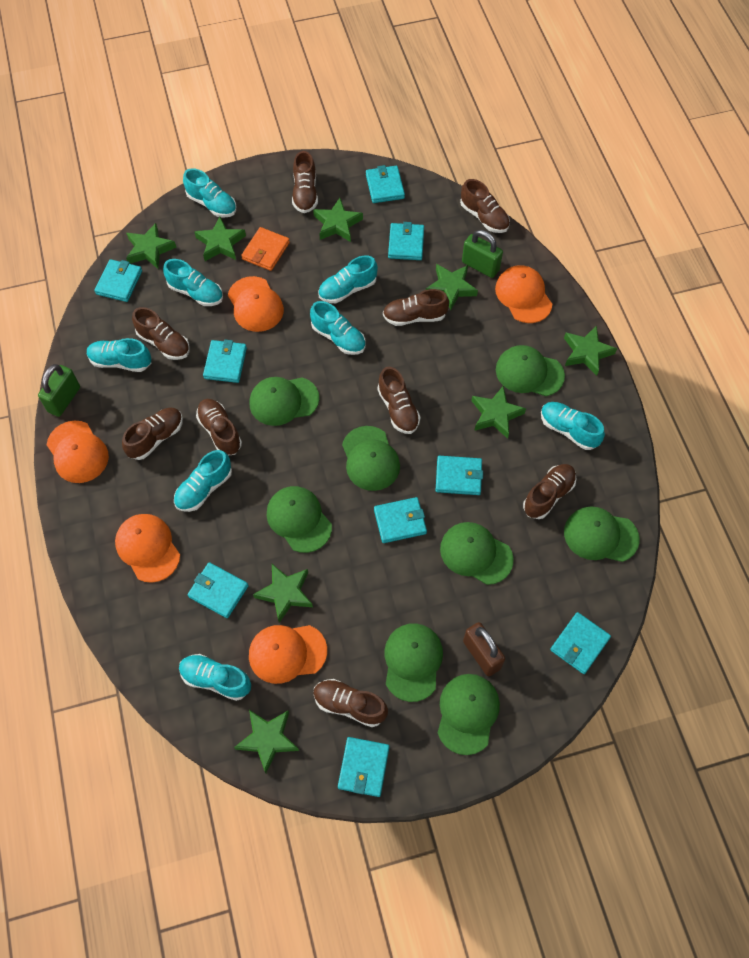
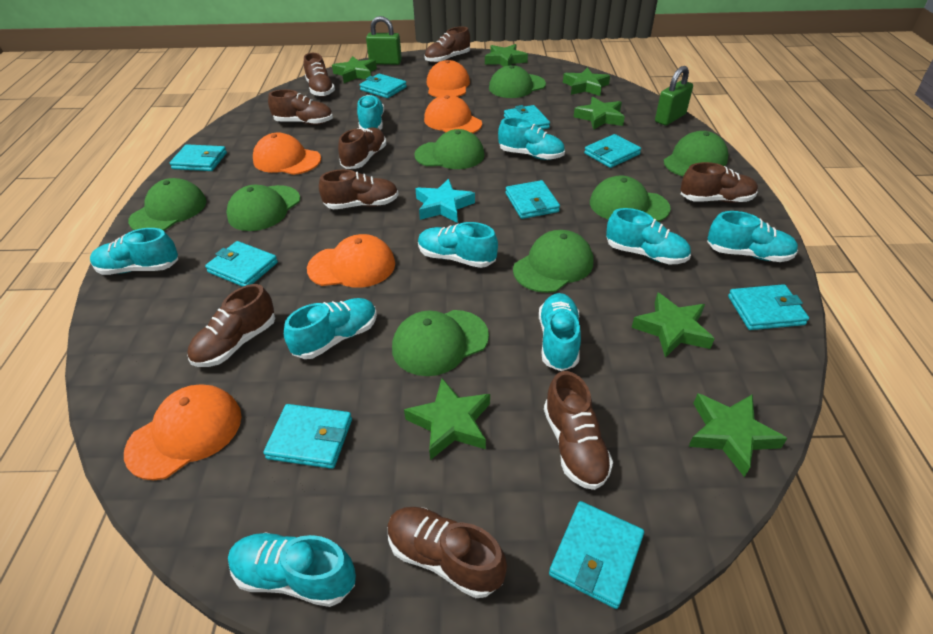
brown padlock: 1 -> 0
green star: 8 -> 7
orange wallet: 1 -> 0
turquoise shoe: 8 -> 9
turquoise star: 0 -> 1

